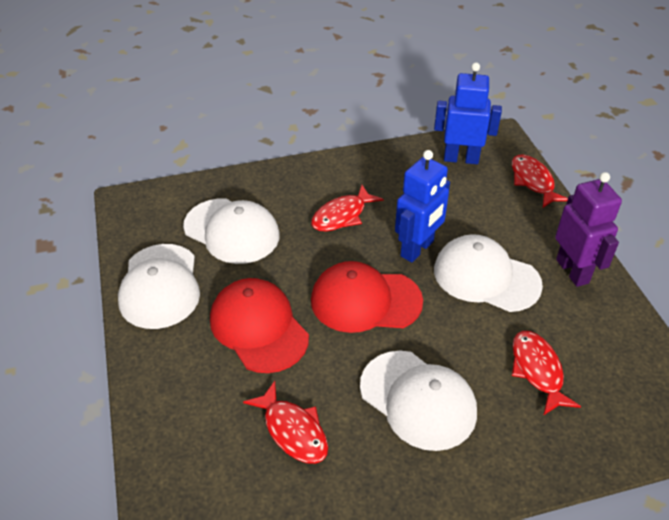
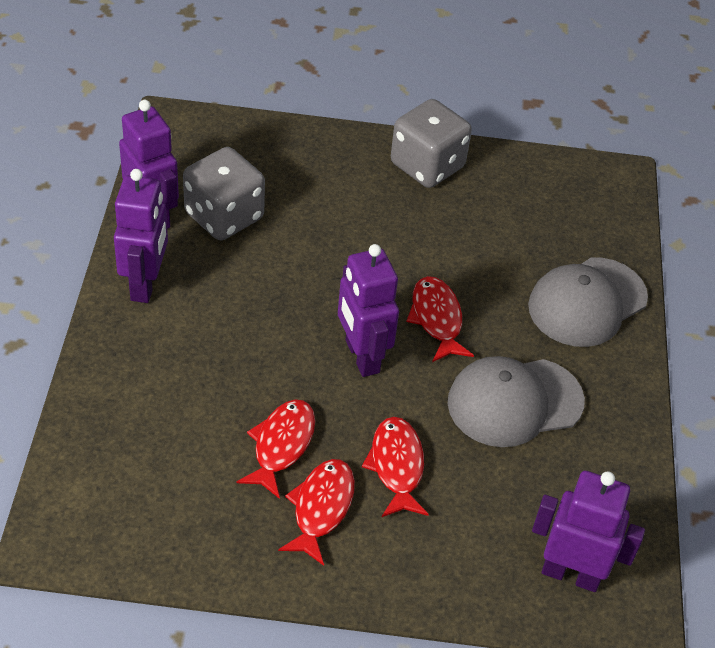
blue robot: 2 -> 0
grey cap: 0 -> 2
grey dice: 0 -> 2
purple robot: 1 -> 4
red cap: 2 -> 0
white cap: 4 -> 0

